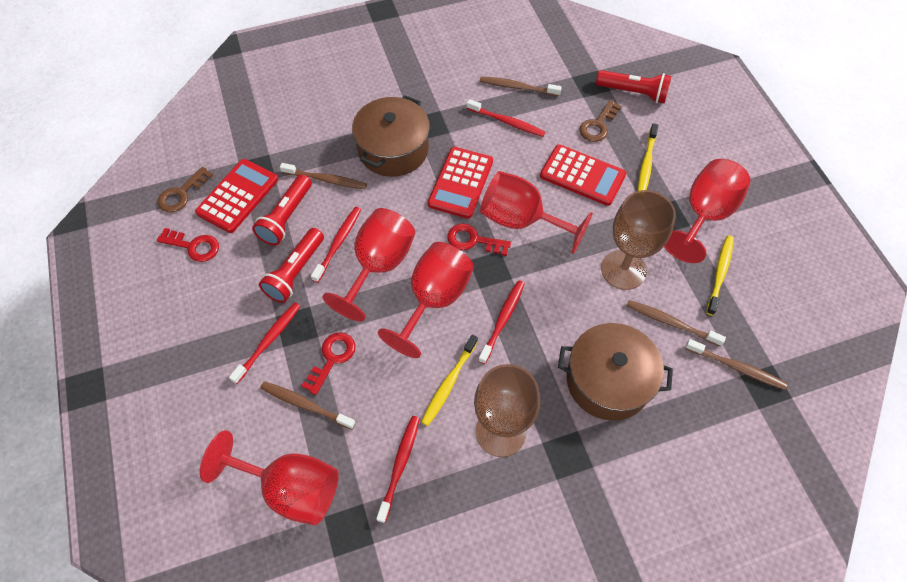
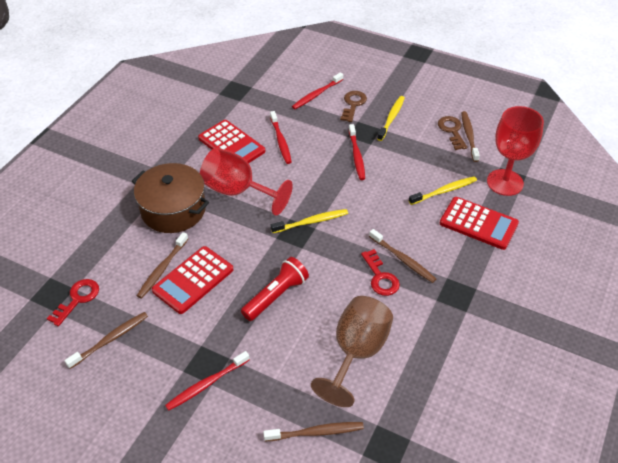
brown goblet: 2 -> 1
brown pot: 2 -> 1
red flashlight: 3 -> 1
red goblet: 5 -> 2
red key: 3 -> 2
red toothbrush: 5 -> 4

